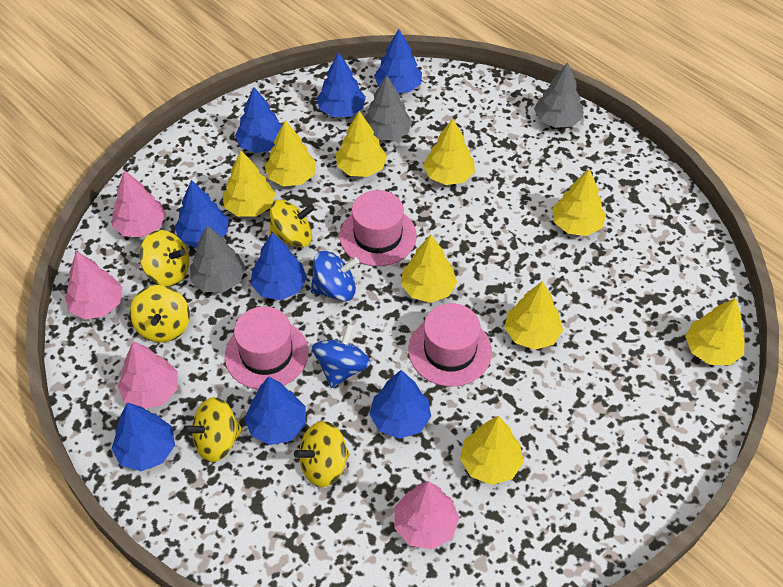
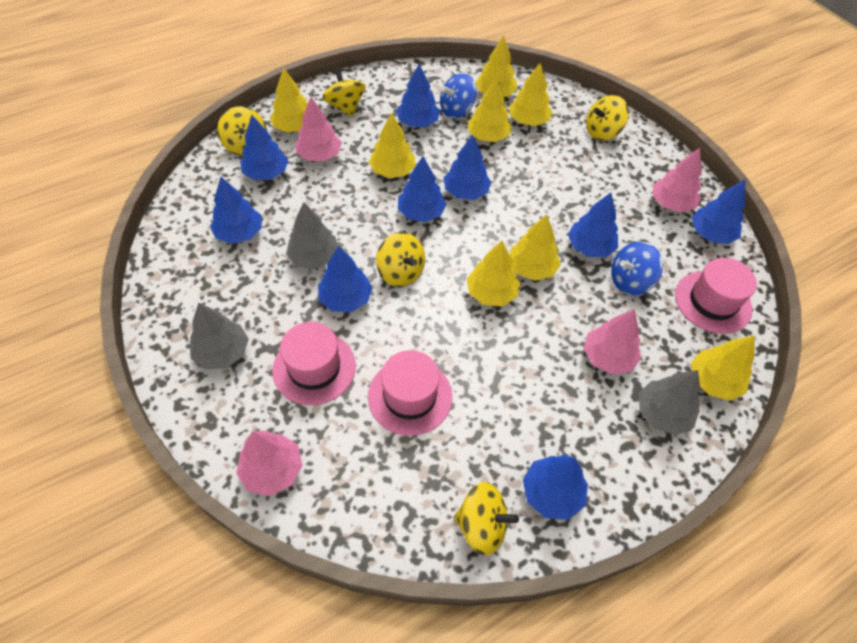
blue tree: 8 -> 9
yellow tree: 9 -> 8

